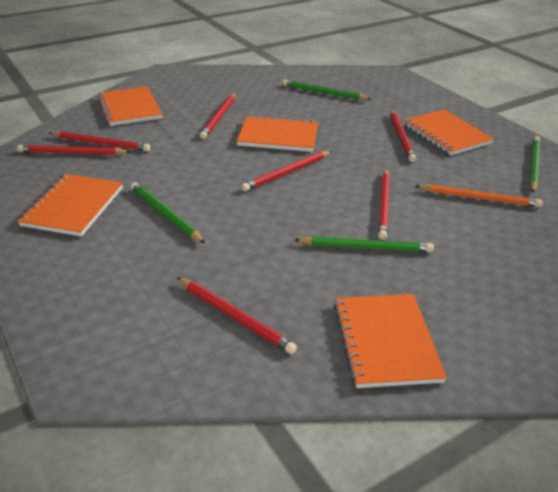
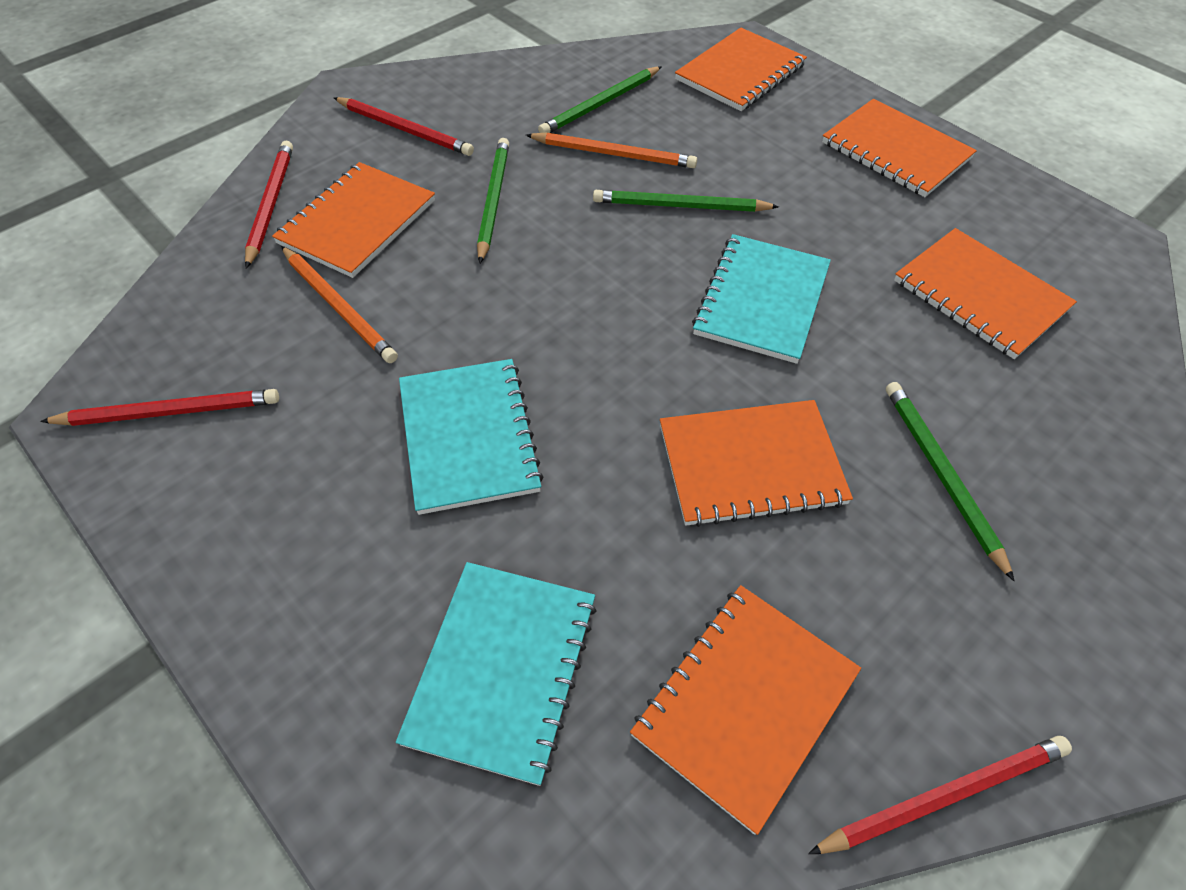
orange notebook: 5 -> 6
orange pencil: 1 -> 2
red pencil: 7 -> 4
turquoise notebook: 0 -> 3

